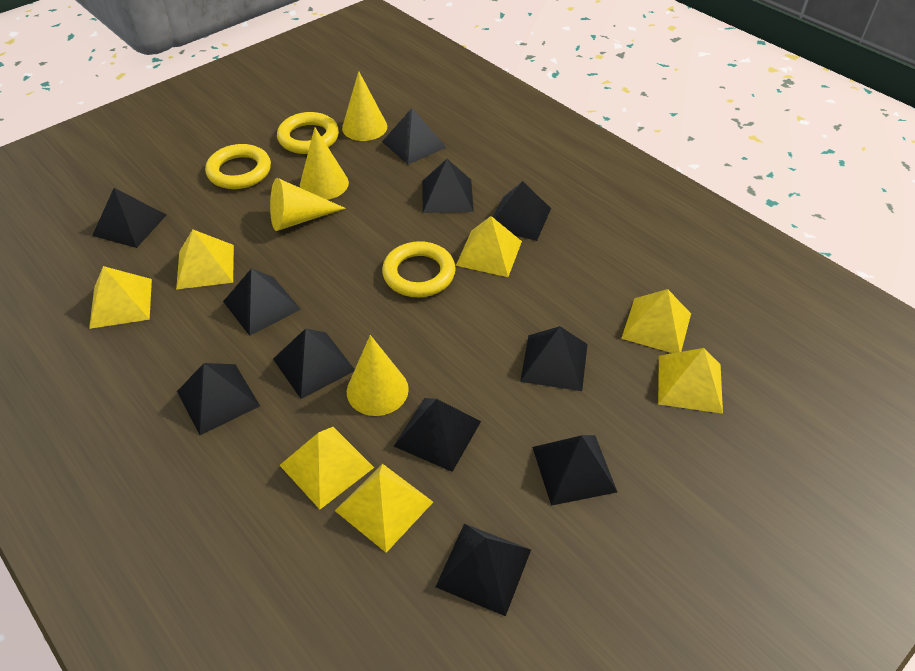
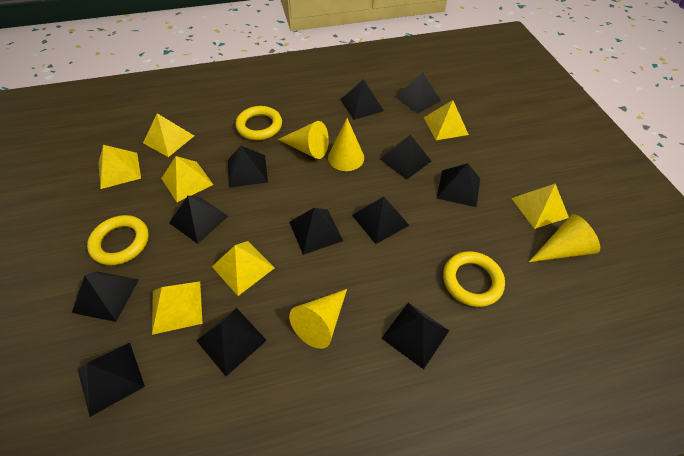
black pyramid: 11 -> 12

